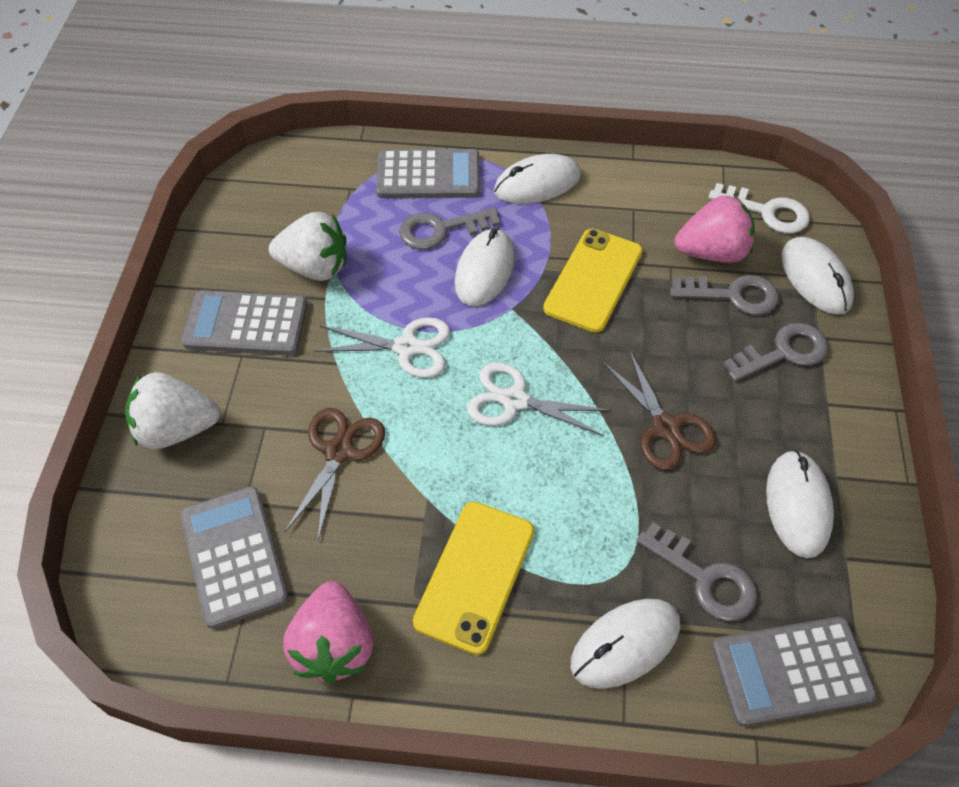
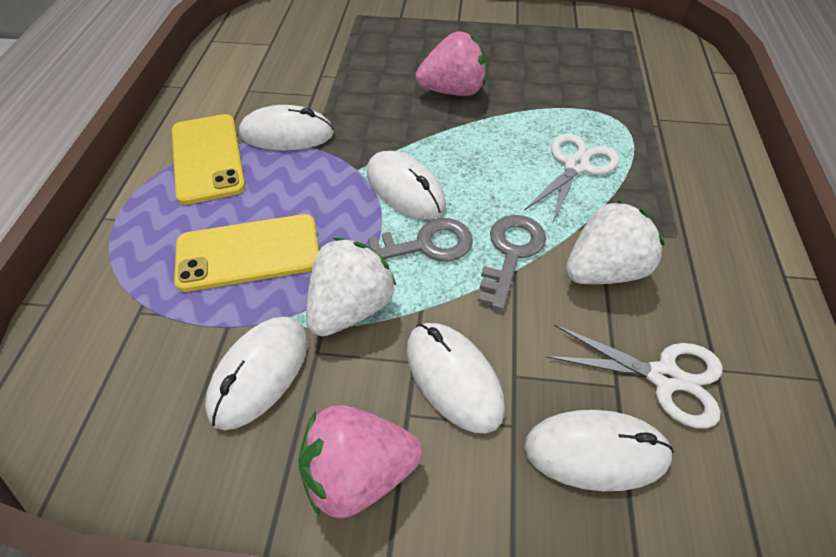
brown scissors: 2 -> 0
grey calculator: 4 -> 0
grey key: 4 -> 2
white key: 1 -> 0

